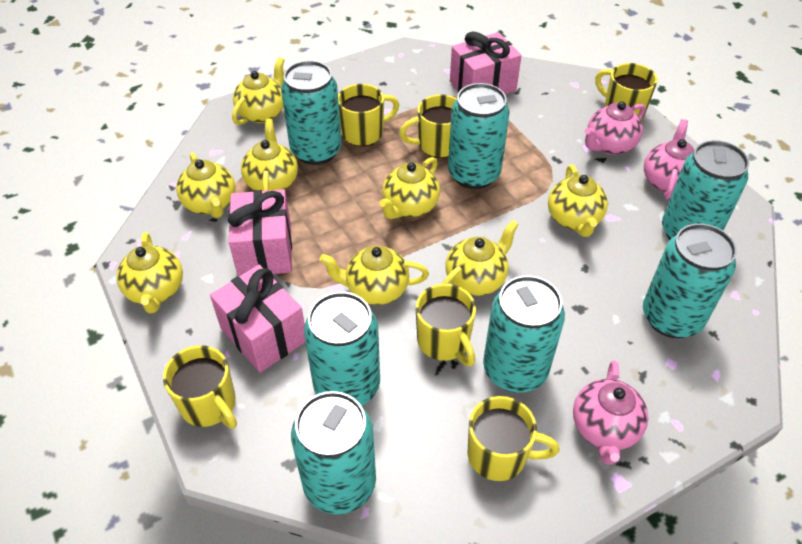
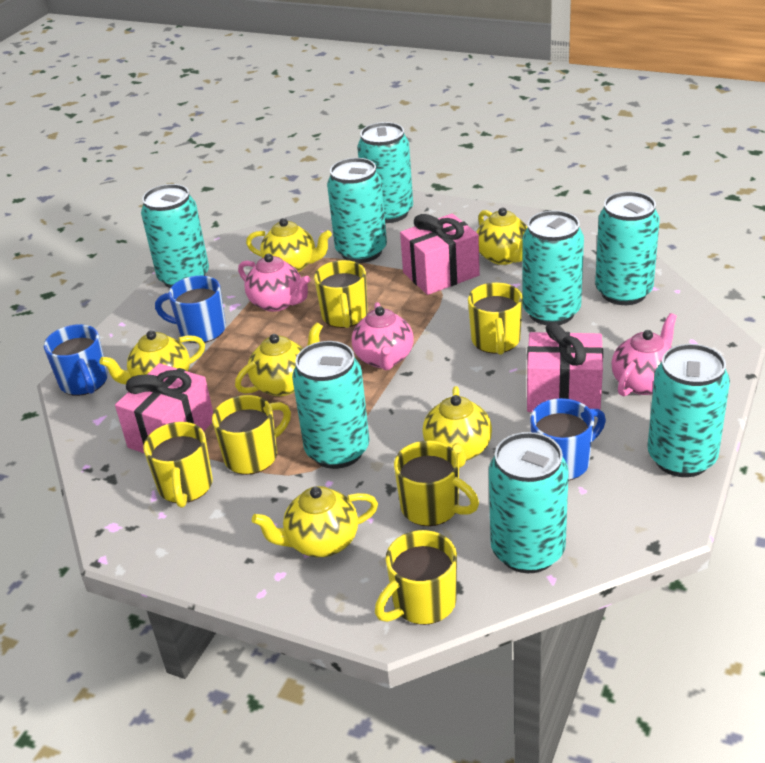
blue mug: 0 -> 3
turquoise can: 7 -> 8
yellow teapot: 8 -> 6

